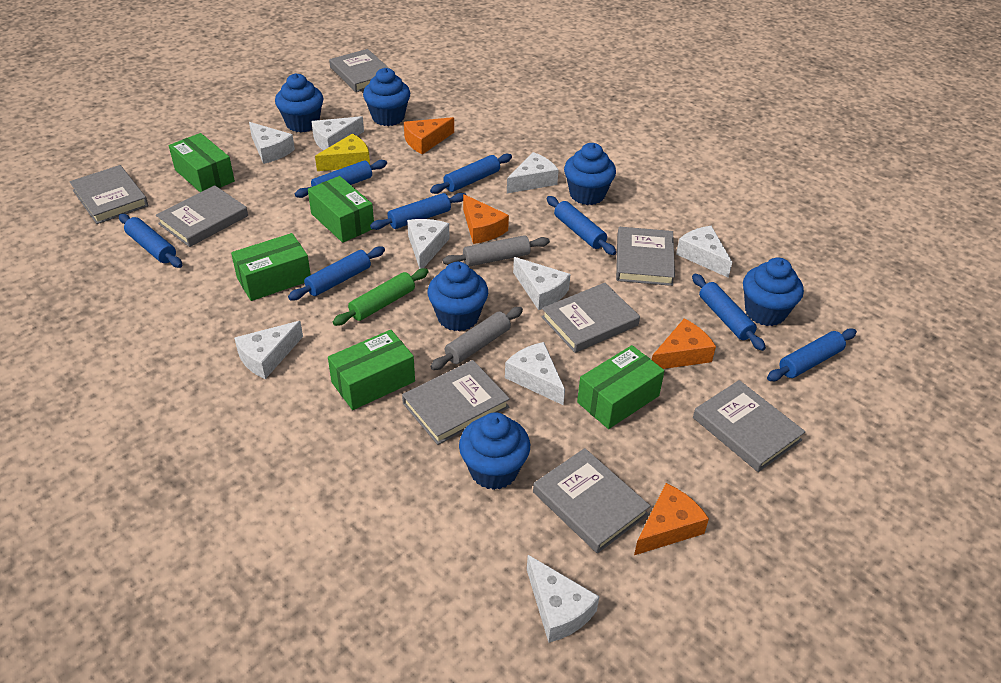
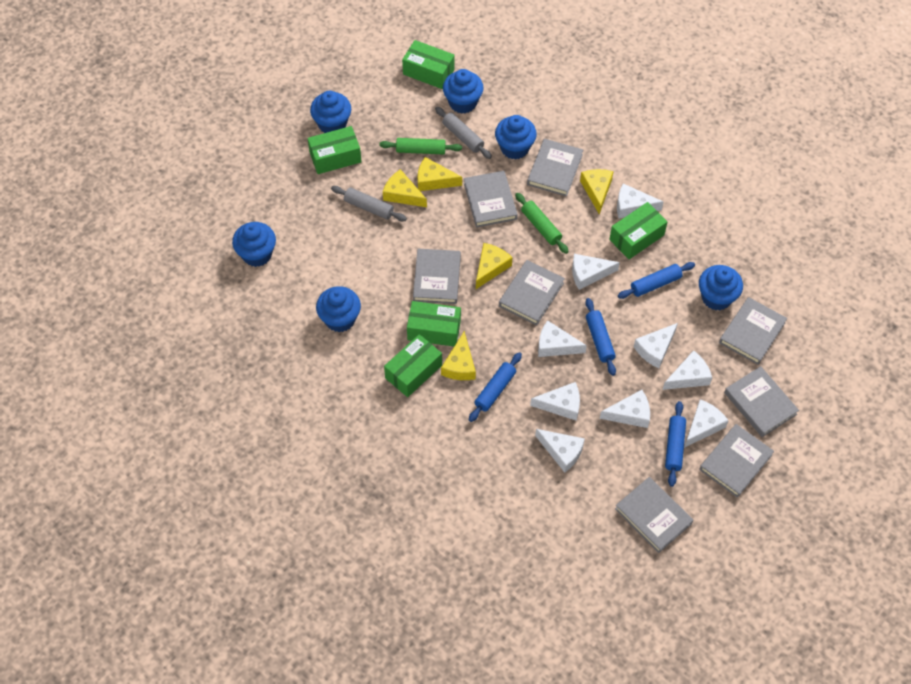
blue rolling pin: 8 -> 4
green rolling pin: 1 -> 2
orange cheese: 4 -> 0
yellow cheese: 1 -> 5

